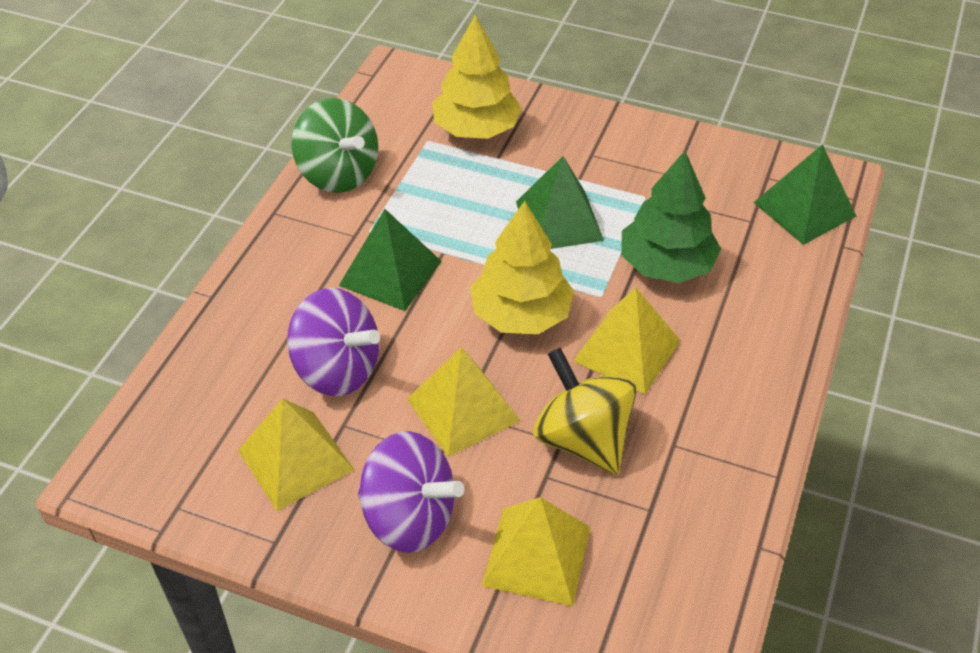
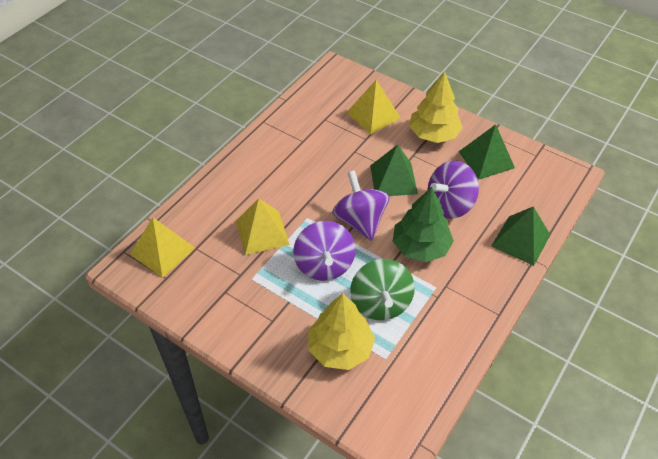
purple spinning top: 2 -> 3
yellow pyramid: 4 -> 3
yellow spinning top: 1 -> 0

